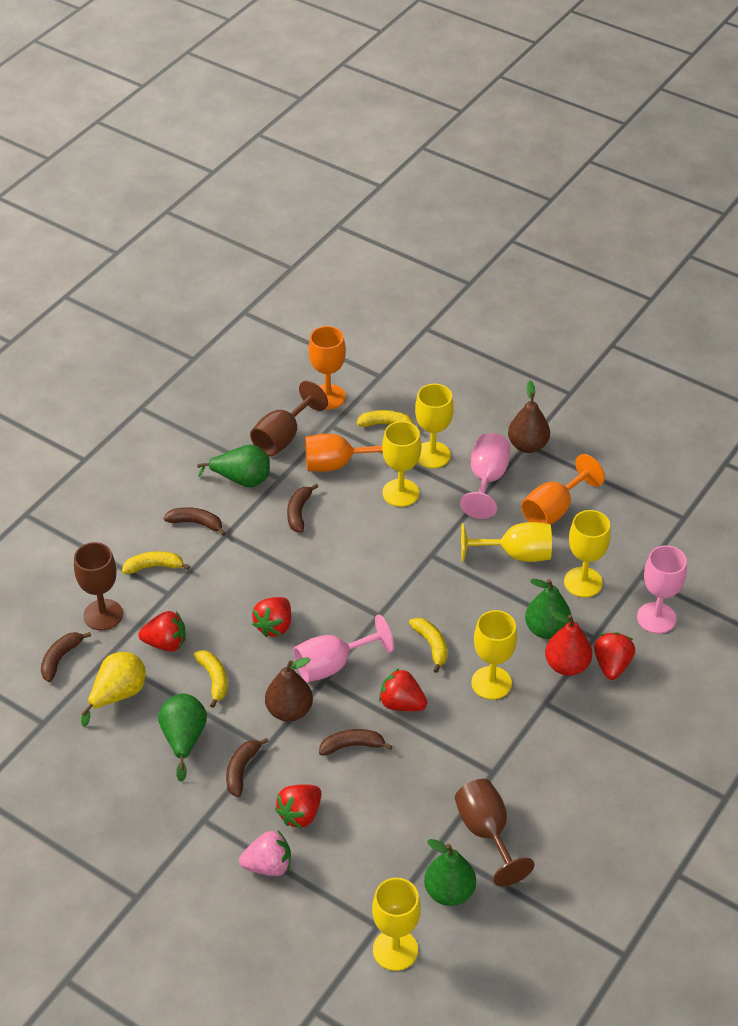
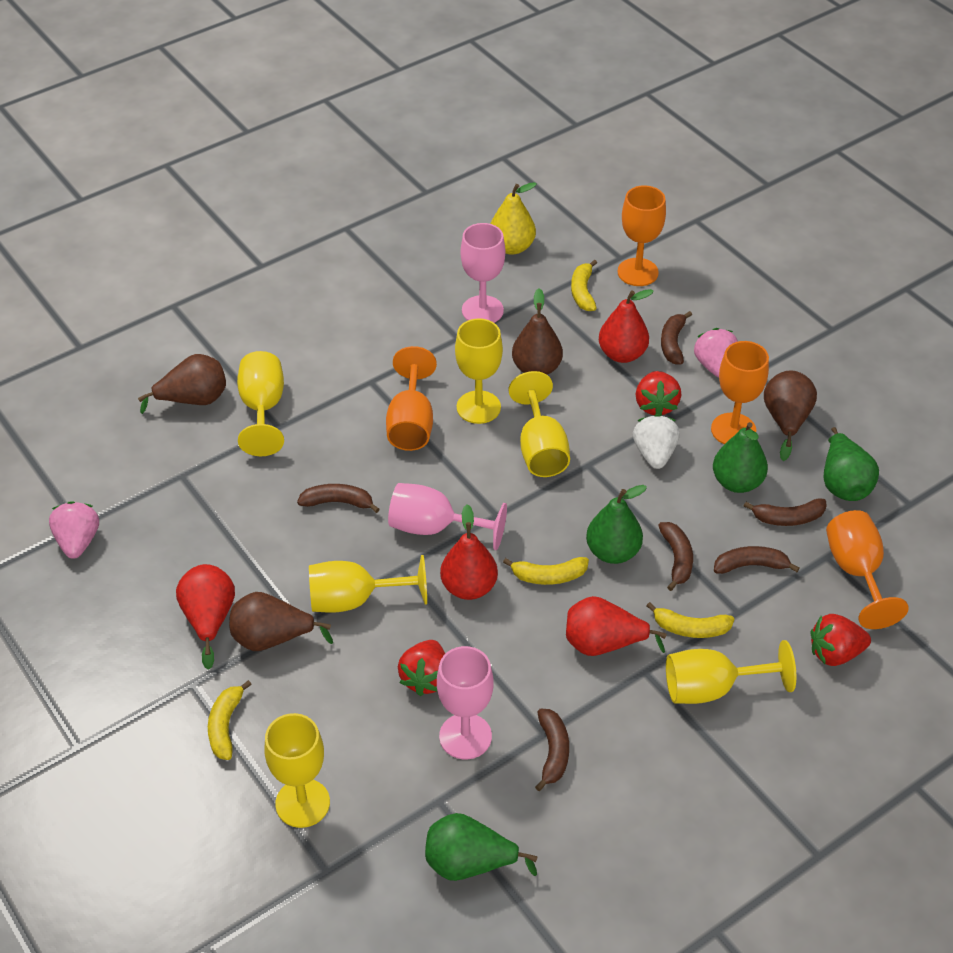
brown banana: 5 -> 6
brown goblet: 3 -> 0
brown pear: 2 -> 4
orange goblet: 3 -> 4
pink strawberry: 1 -> 2
red pear: 1 -> 4
red strawberry: 5 -> 3
white strawberry: 0 -> 1

